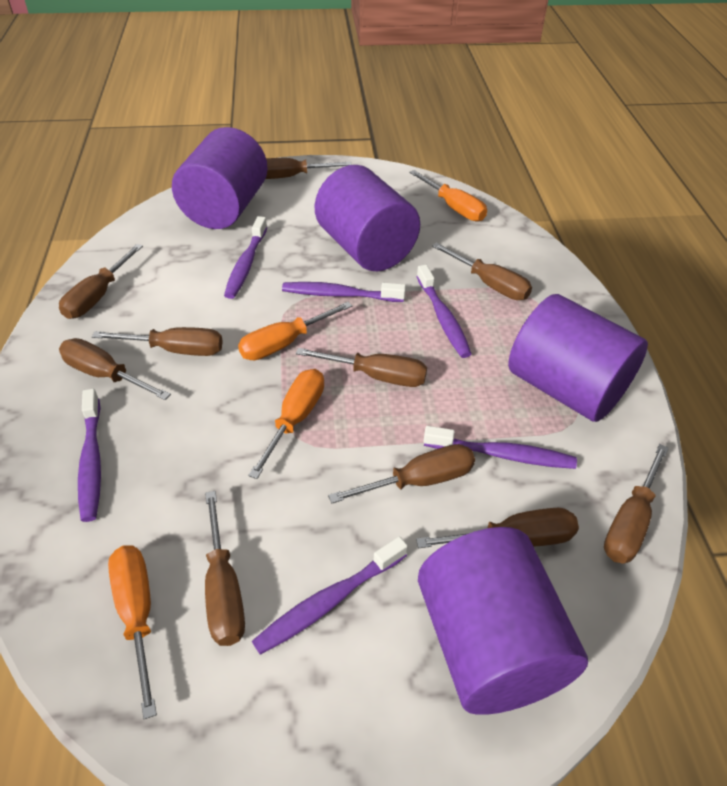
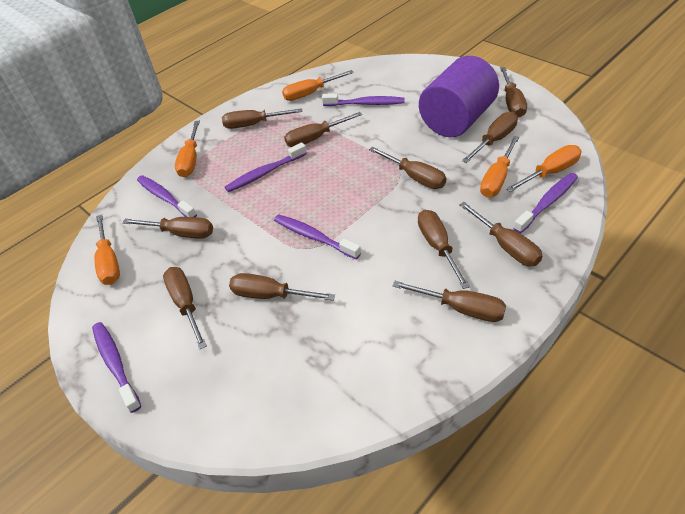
brown screwdriver: 10 -> 11
orange screwdriver: 4 -> 5
purple cylinder: 4 -> 1

